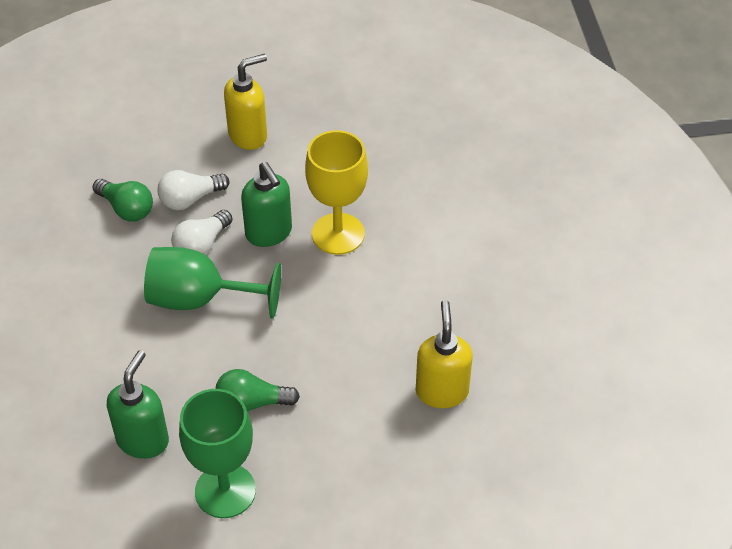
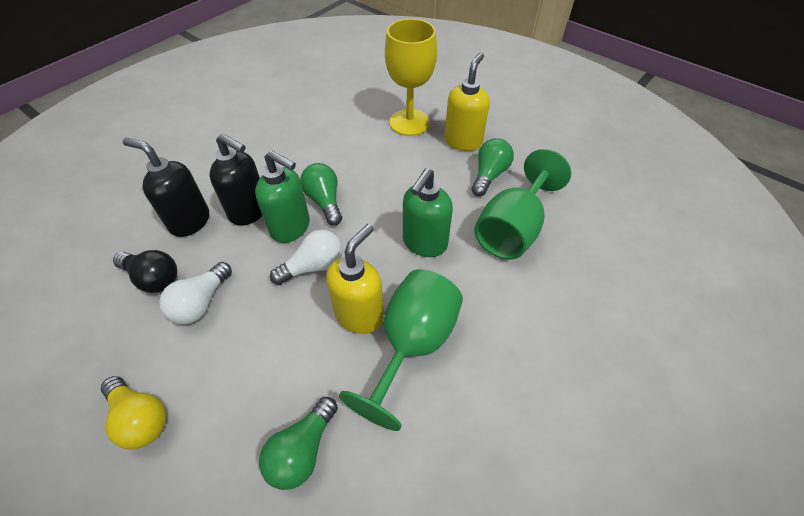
black light bulb: 0 -> 1
black soap dispenser: 0 -> 2
green light bulb: 2 -> 3
yellow light bulb: 0 -> 1

